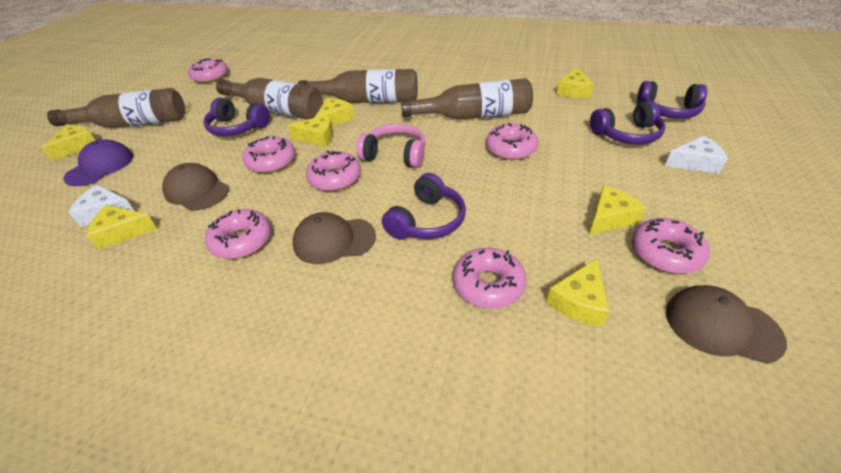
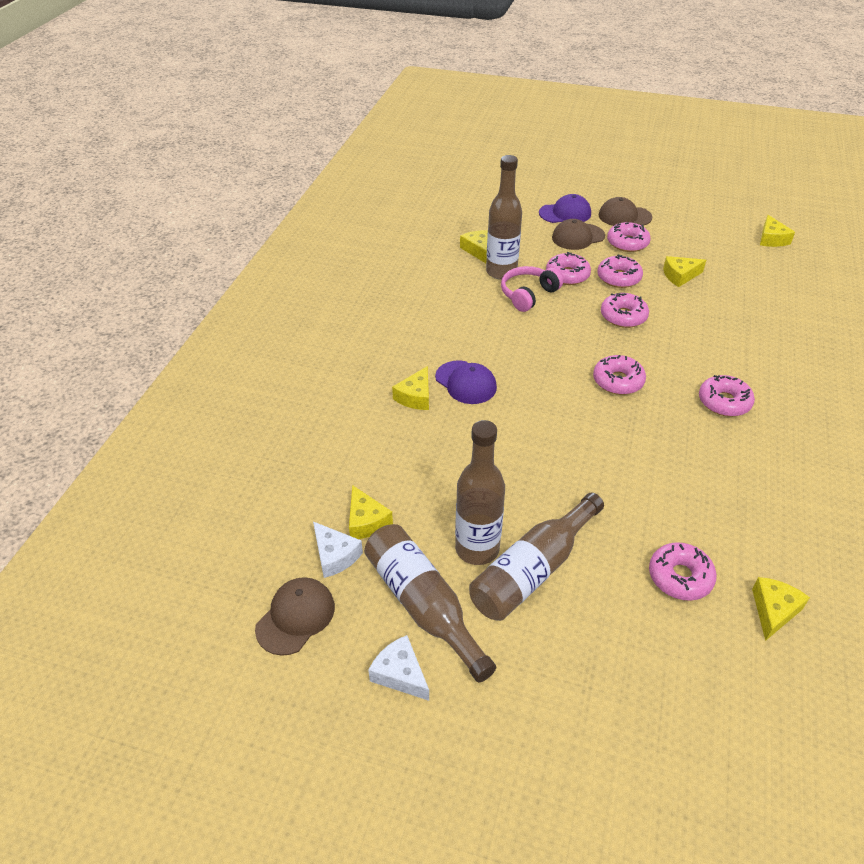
purple cap: 1 -> 2
purple headphones: 4 -> 0
yellow cheese: 7 -> 6

